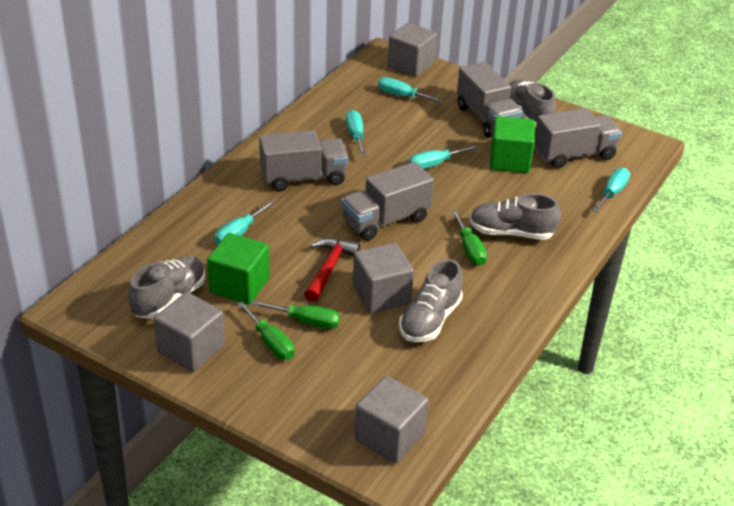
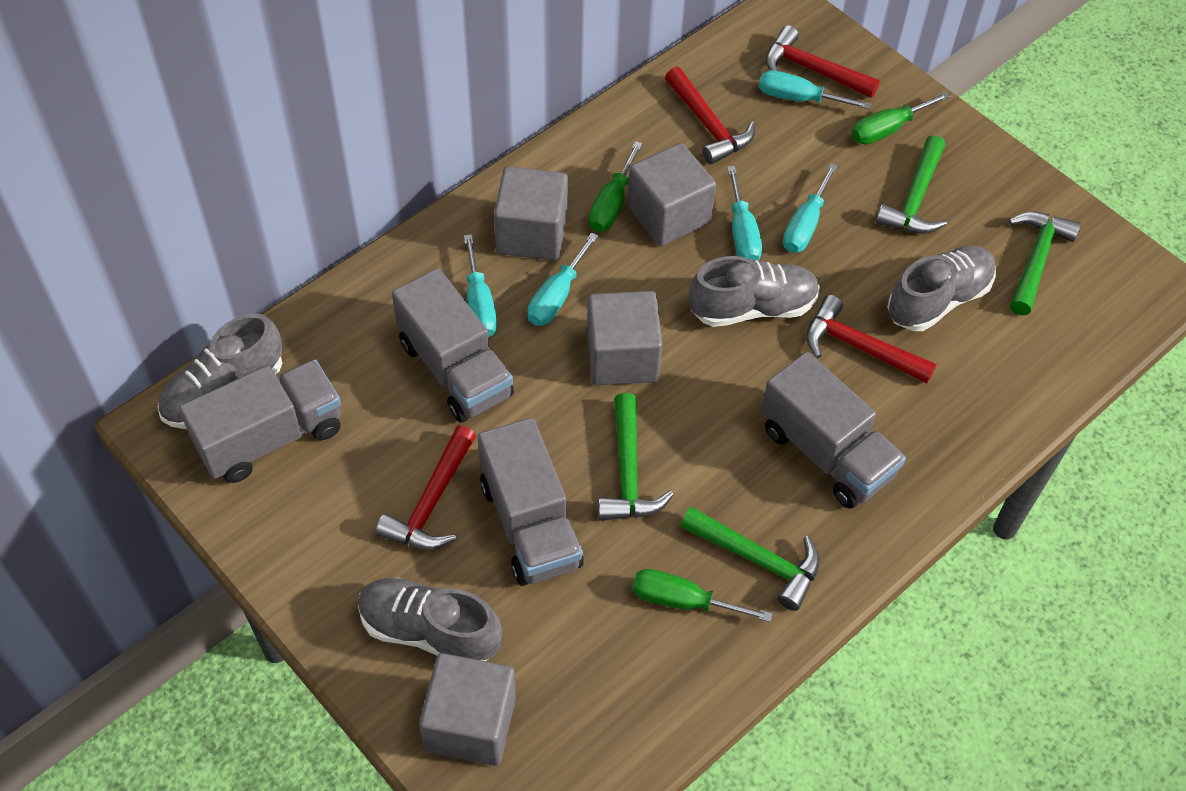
green cube: 2 -> 0
green hammer: 0 -> 4
red hammer: 1 -> 4

